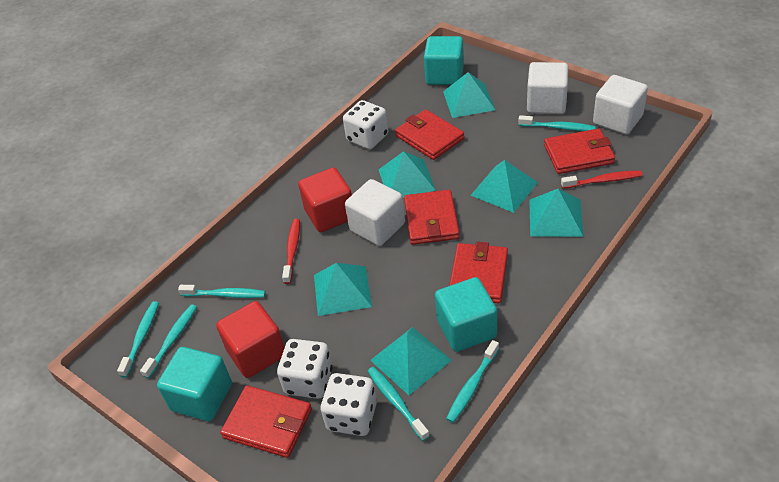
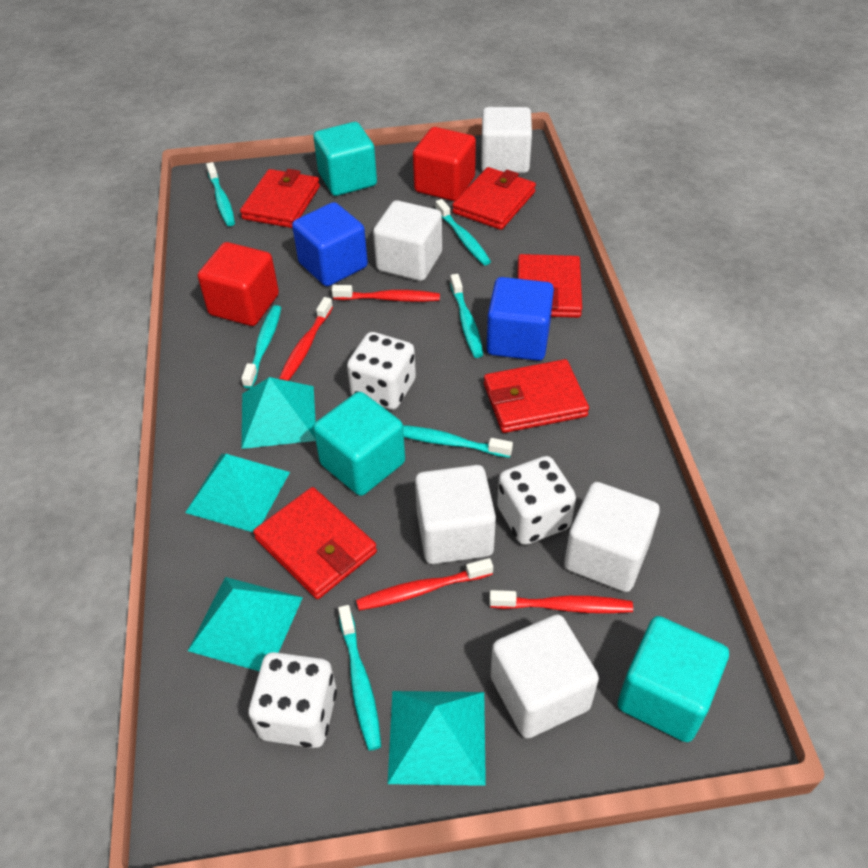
blue cube: 0 -> 2
red toothbrush: 2 -> 4
turquoise pyramid: 6 -> 4
white cube: 3 -> 5

